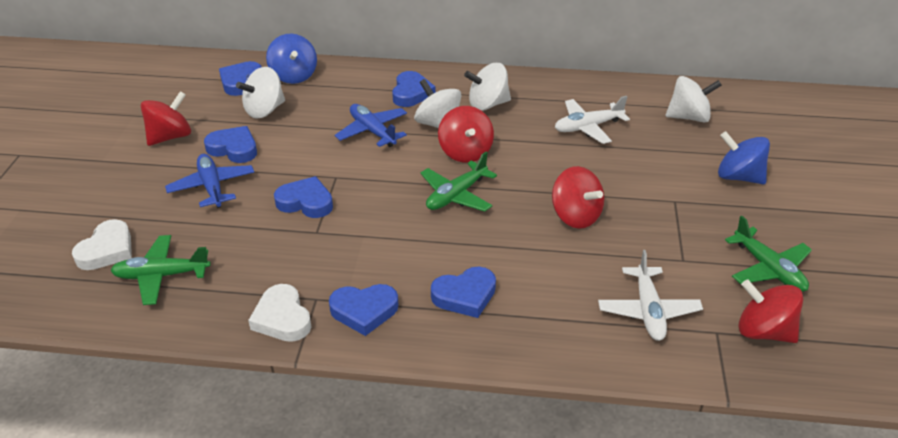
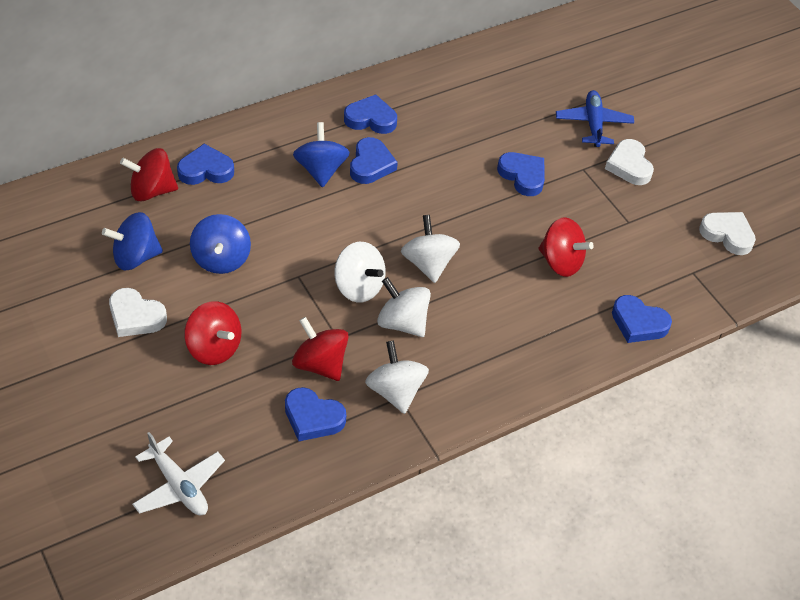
blue plane: 2 -> 1
blue spinning top: 2 -> 3
green plane: 3 -> 0
white heart: 2 -> 3
white plane: 2 -> 1

